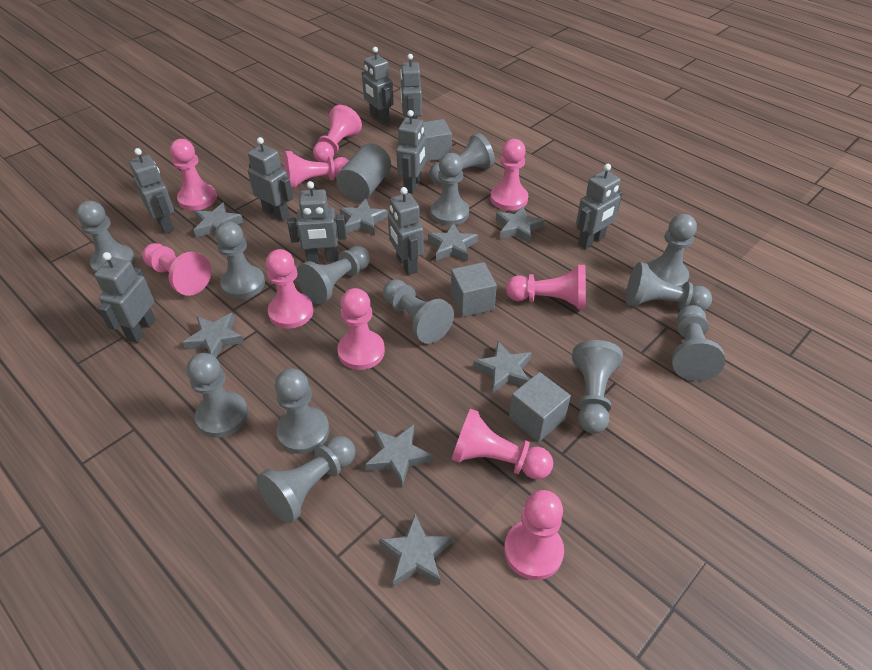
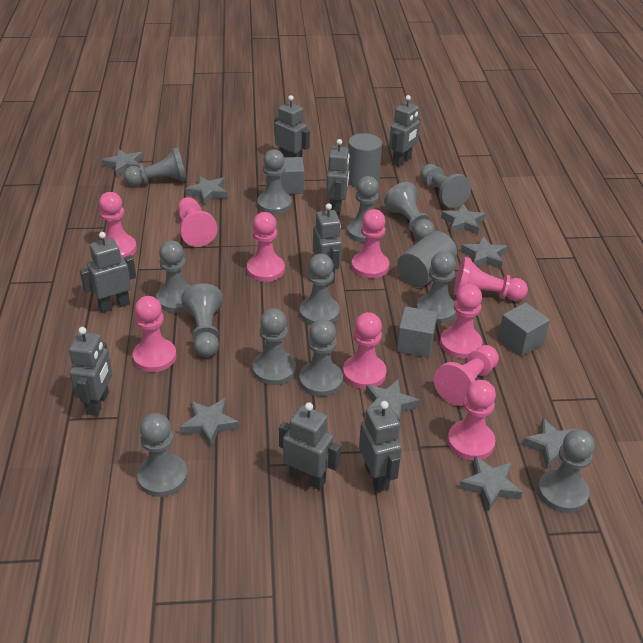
grey cylinder: 1 -> 2
grey robot: 9 -> 8

